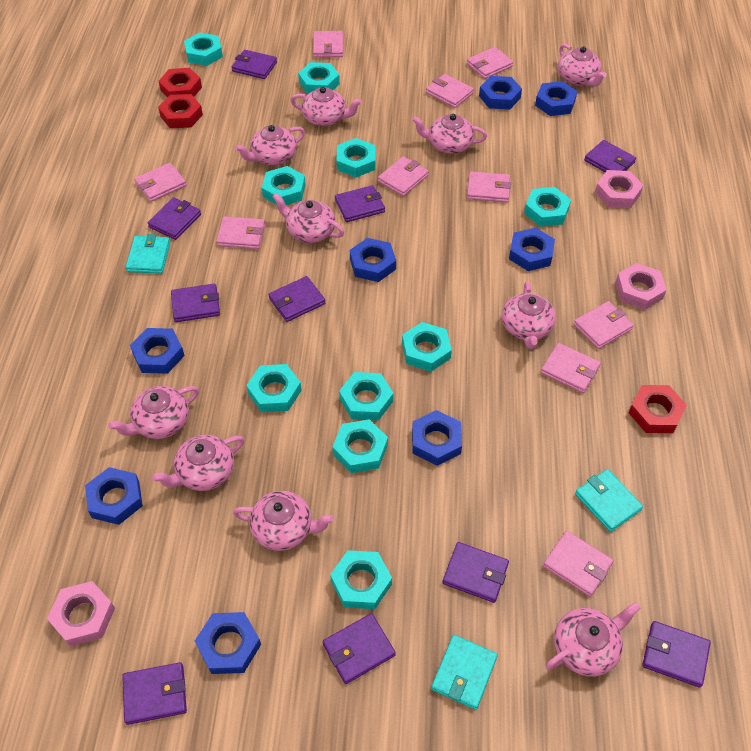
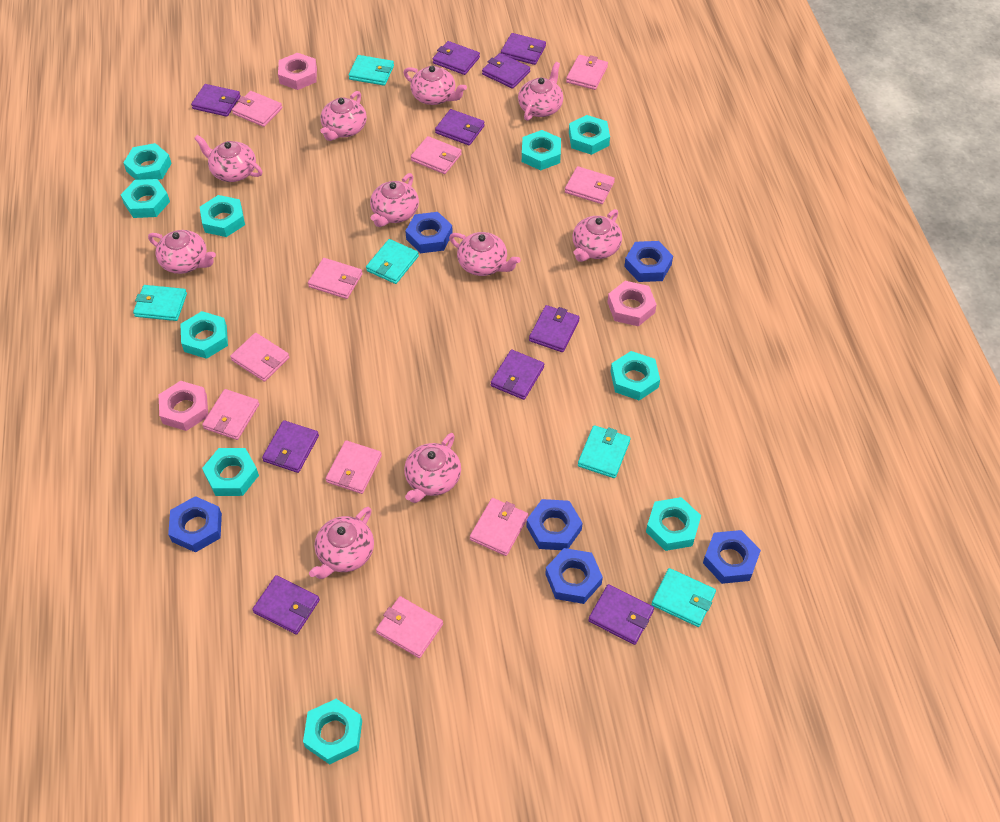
blue nut: 8 -> 6
red nut: 3 -> 0
turquoise wallet: 3 -> 5

